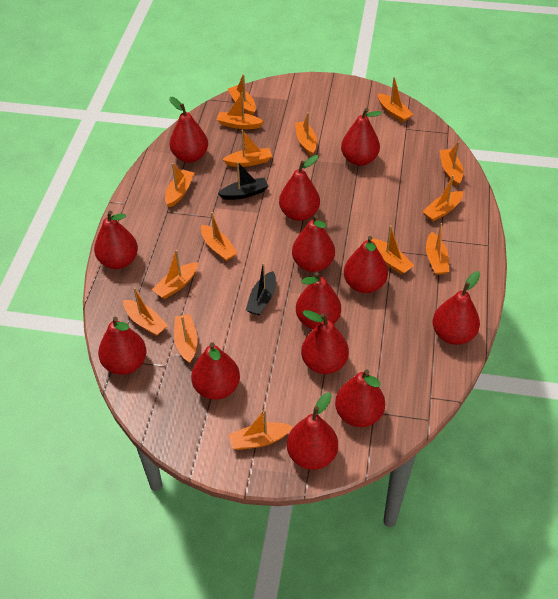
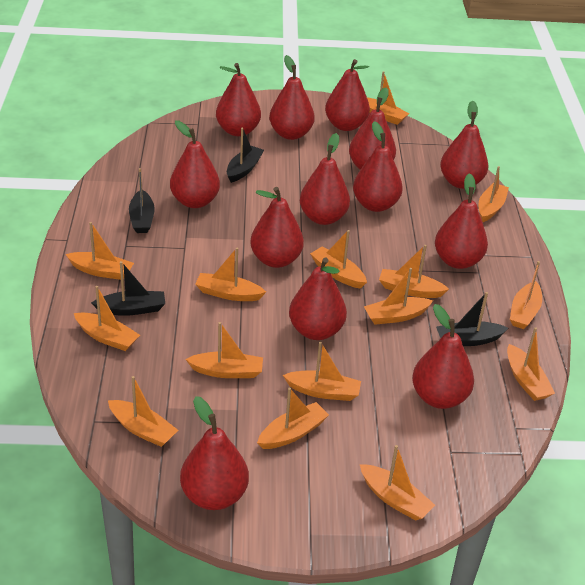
black boat: 2 -> 4

